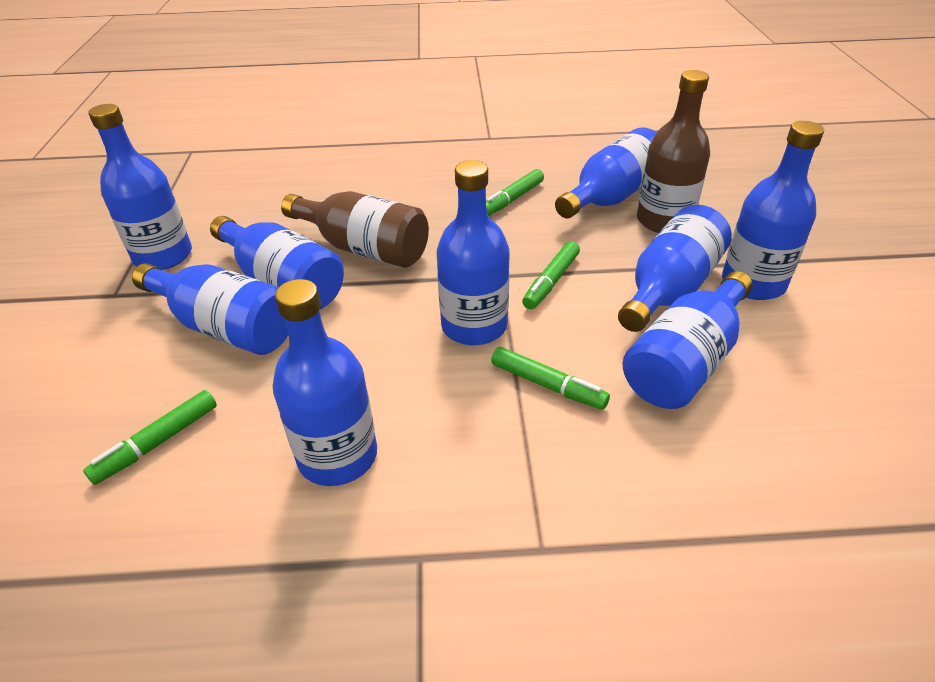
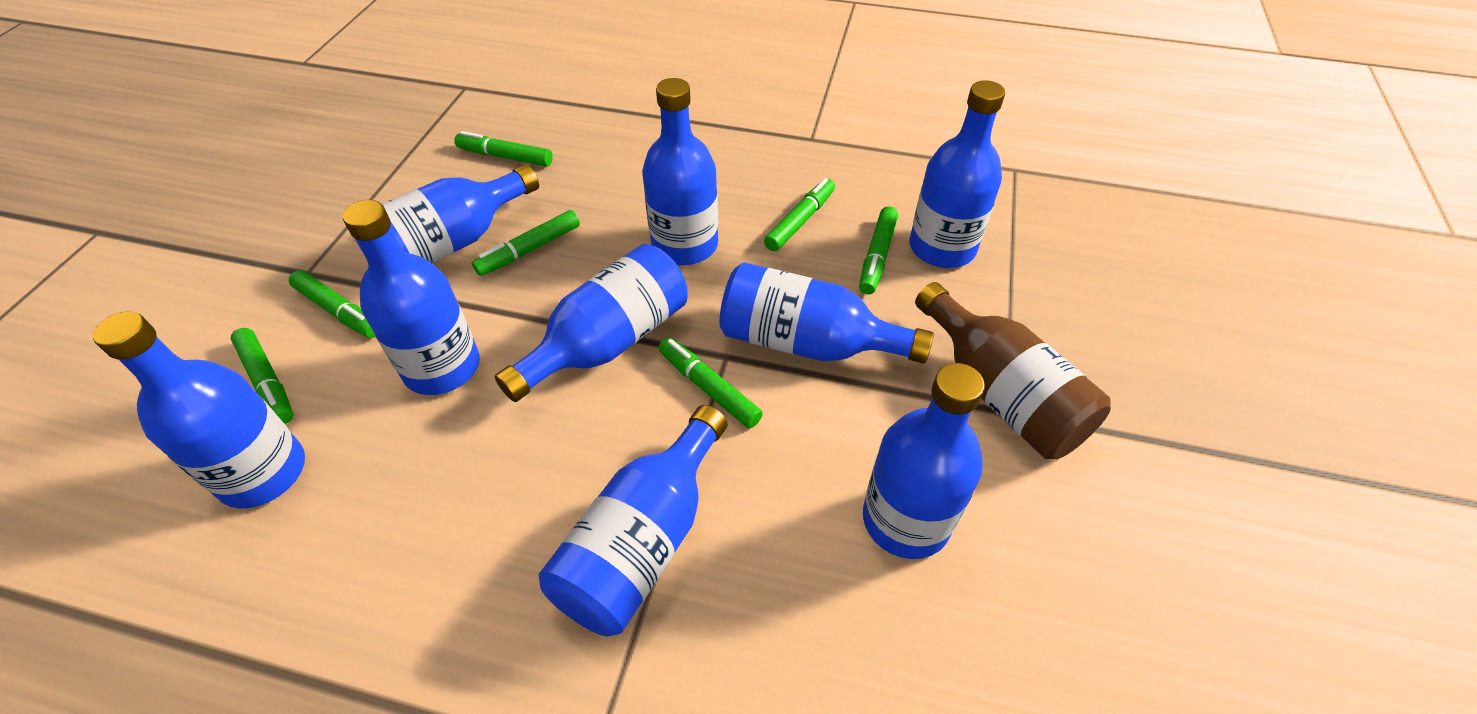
brown bottle: 2 -> 1
green marker: 4 -> 7

